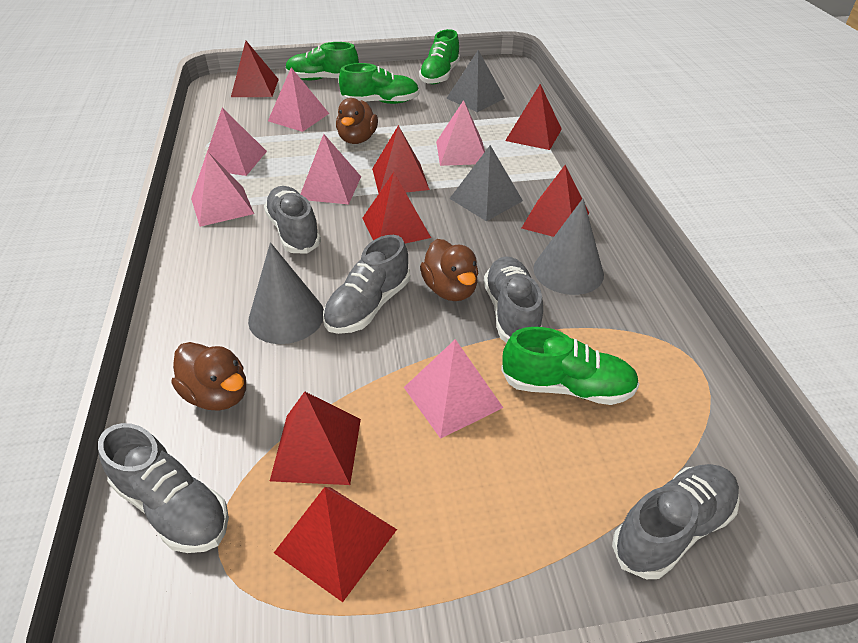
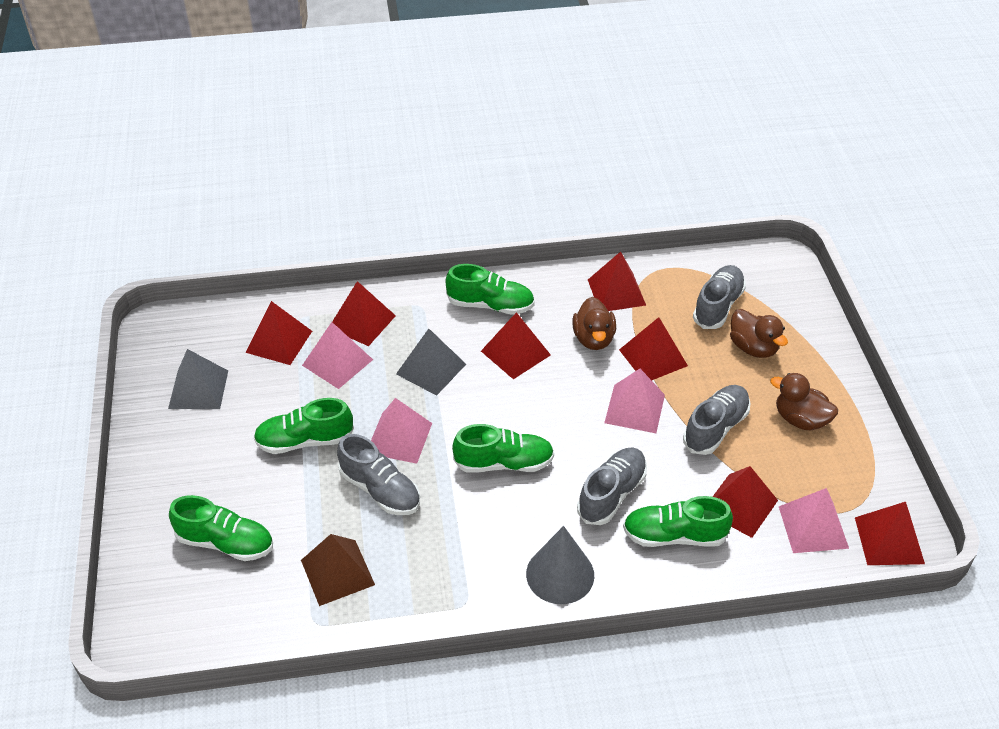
brown pyramid: 0 -> 1
green shoe: 4 -> 5
grey cone: 2 -> 1
grey shoe: 5 -> 4
pink pyramid: 6 -> 4

